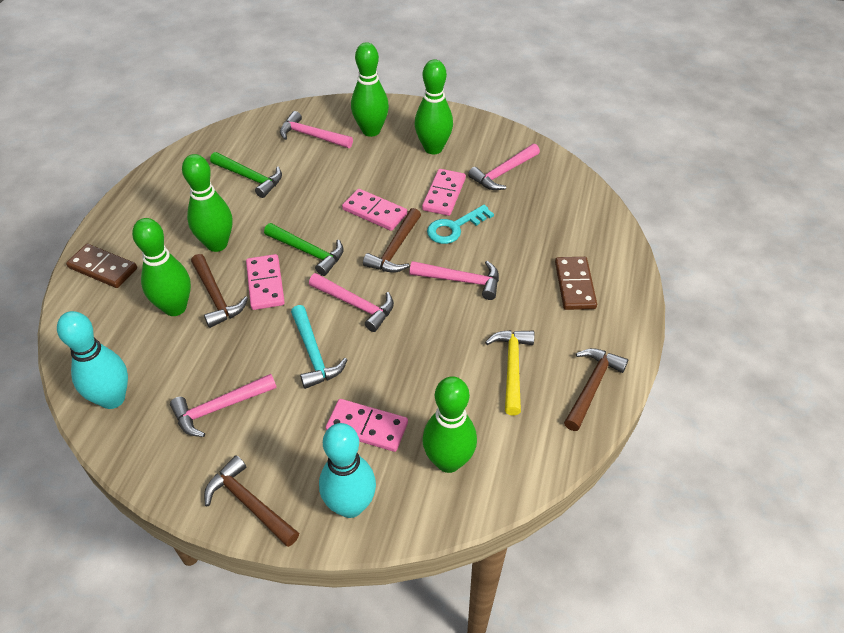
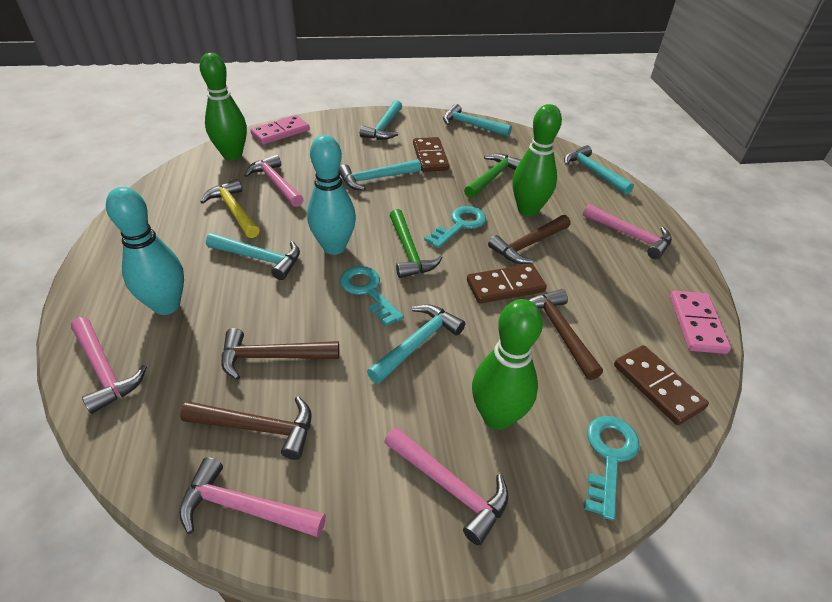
brown domino: 2 -> 3
green bowling pin: 5 -> 3
pink domino: 4 -> 2
turquoise hammer: 1 -> 6
turquoise key: 1 -> 3

